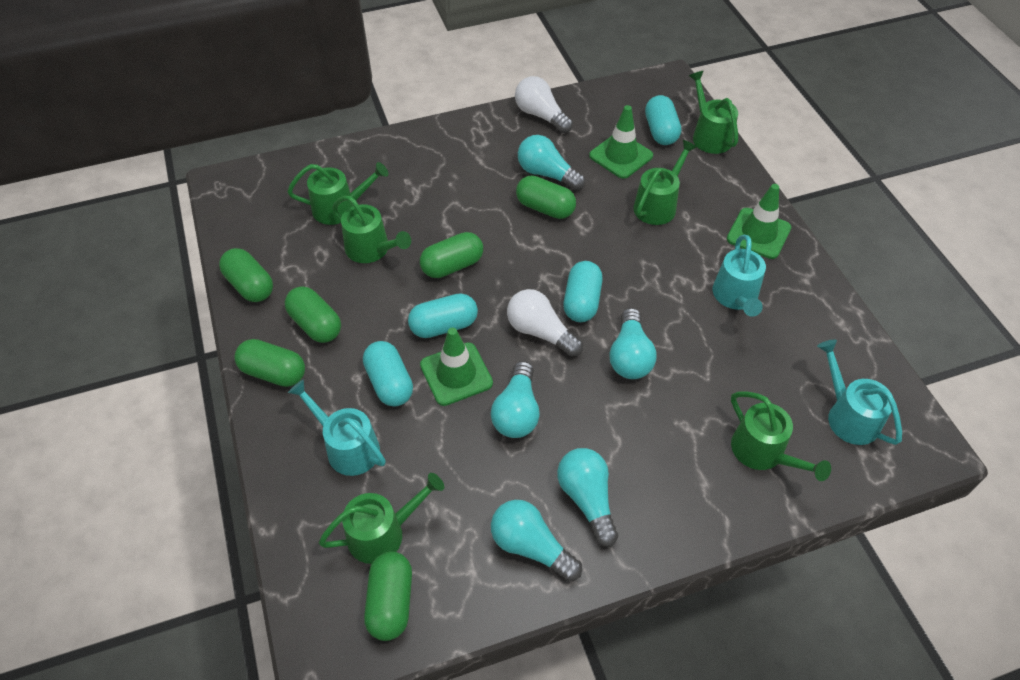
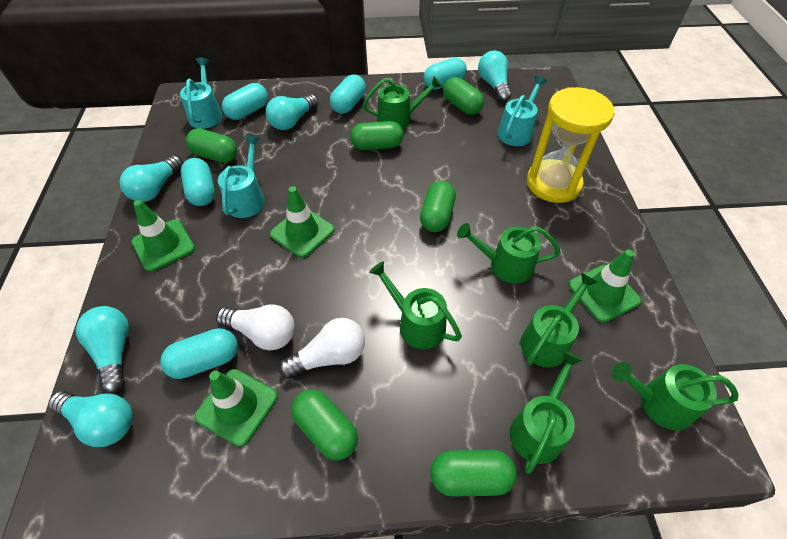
green traffic cone: 3 -> 4
turquoise capsule: 4 -> 5
yellow hourglass: 0 -> 1

